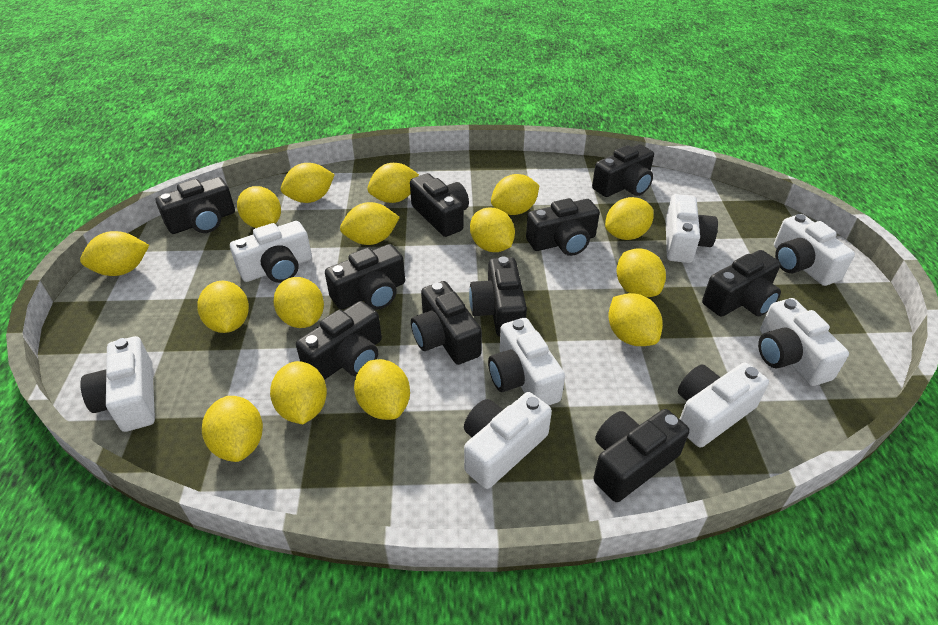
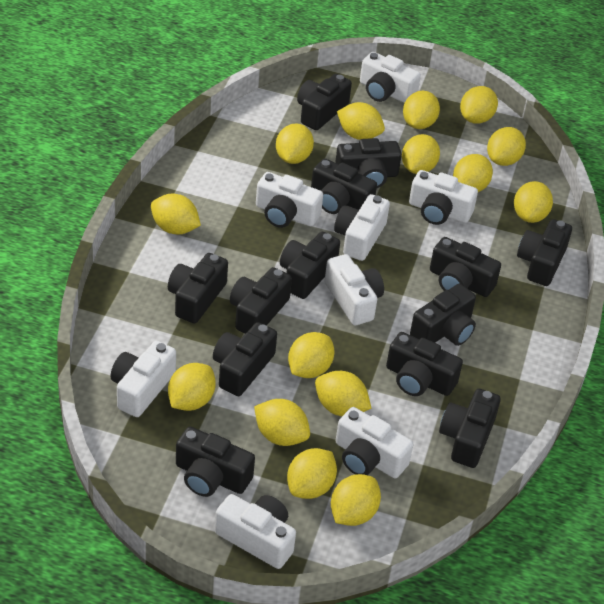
black camera: 10 -> 13

